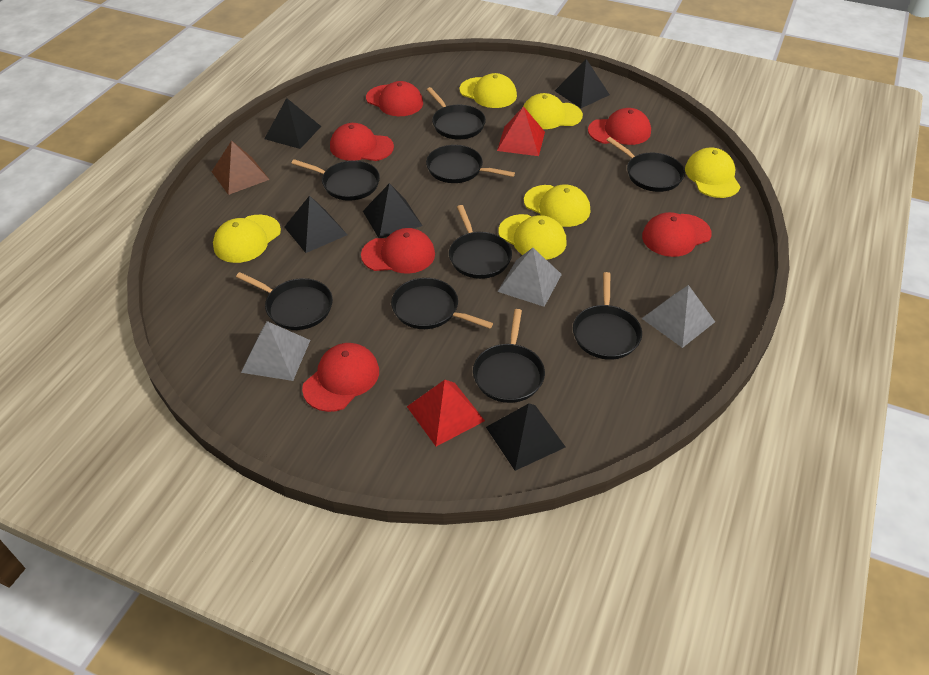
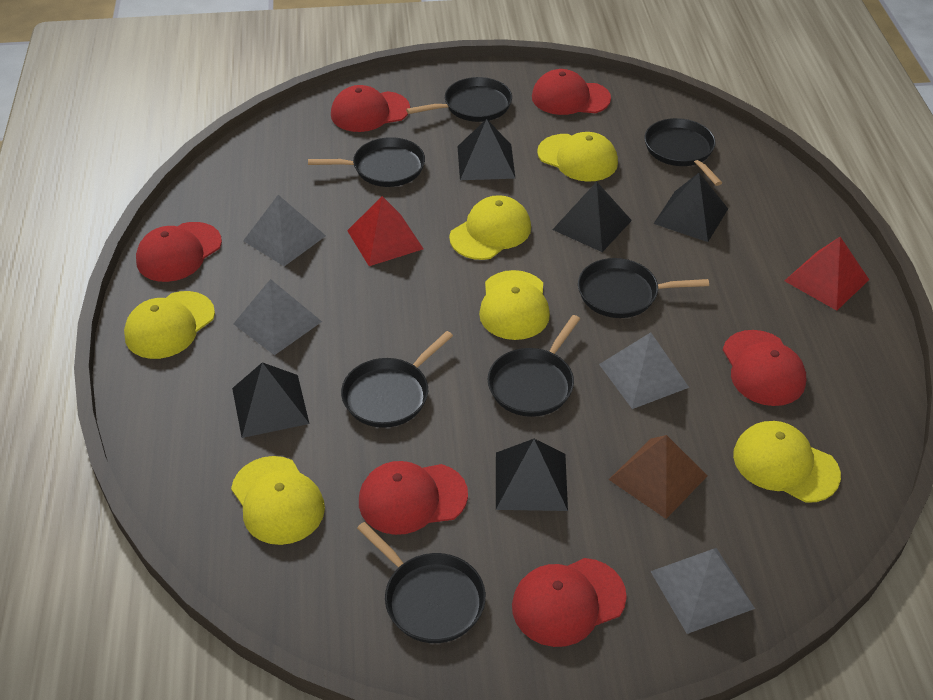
black pan: 9 -> 7
grey pyramid: 3 -> 4

